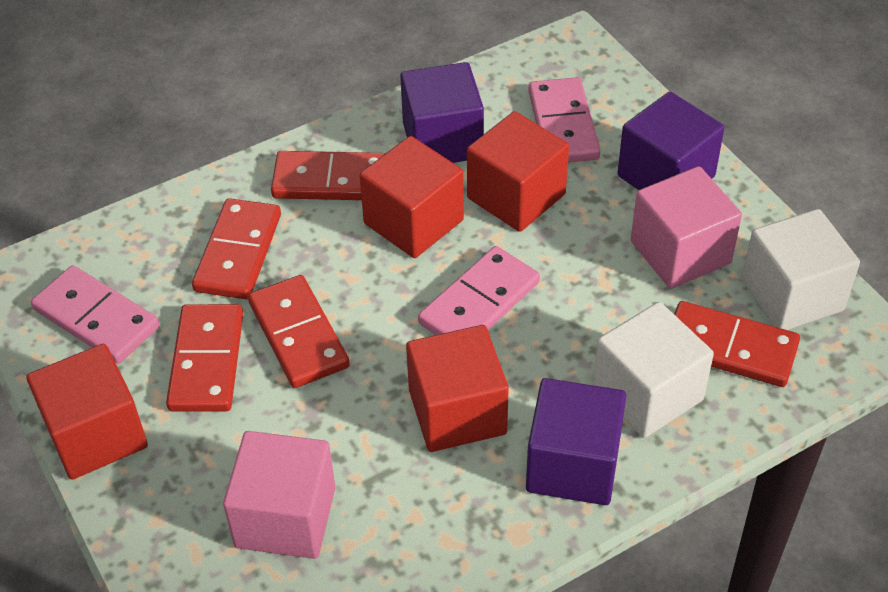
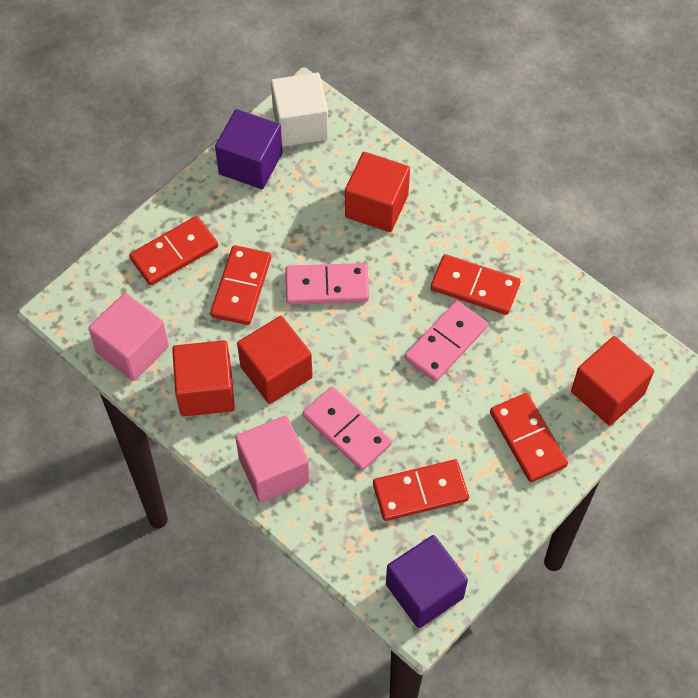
purple cube: 3 -> 2
white cube: 2 -> 1

